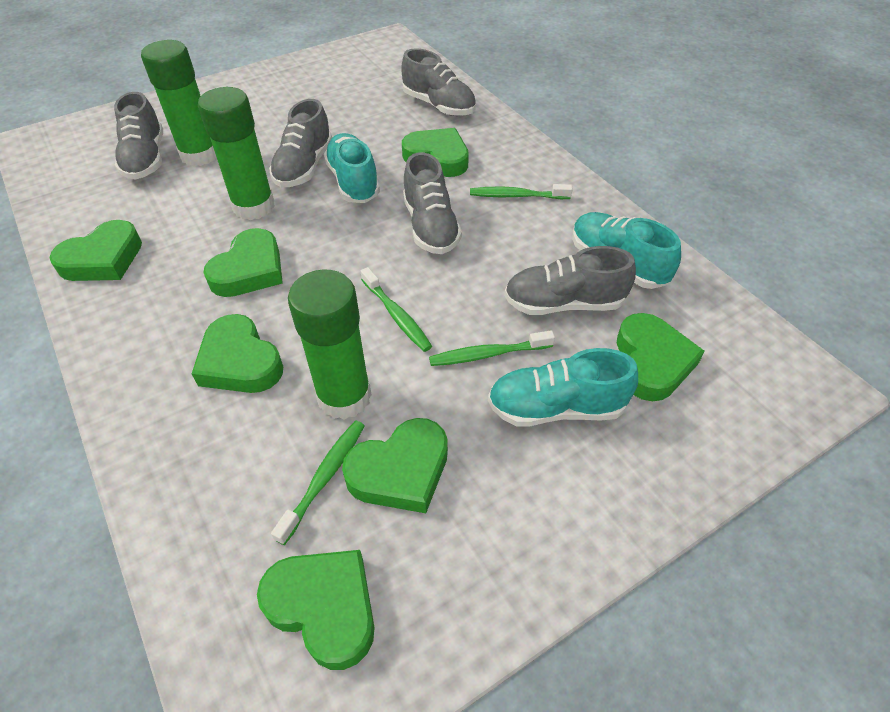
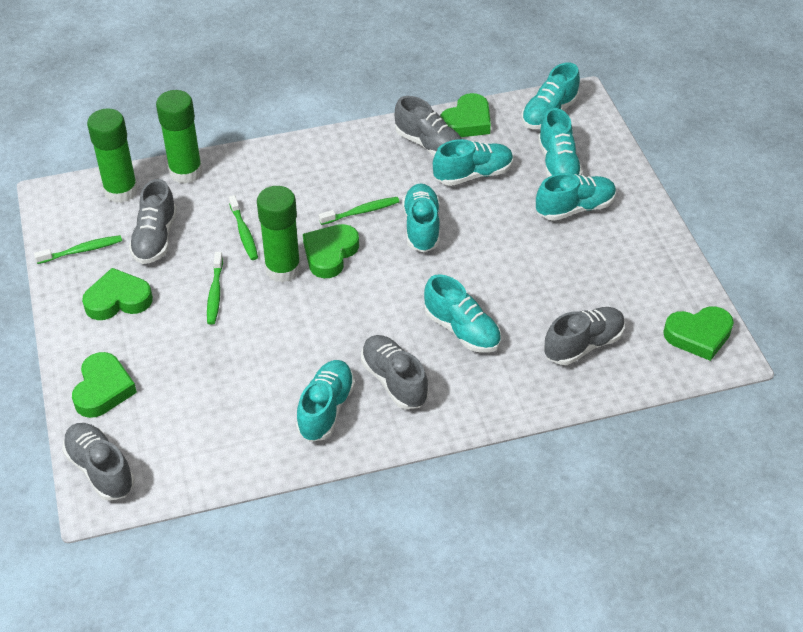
green heart: 7 -> 5
turquoise shoe: 3 -> 7

